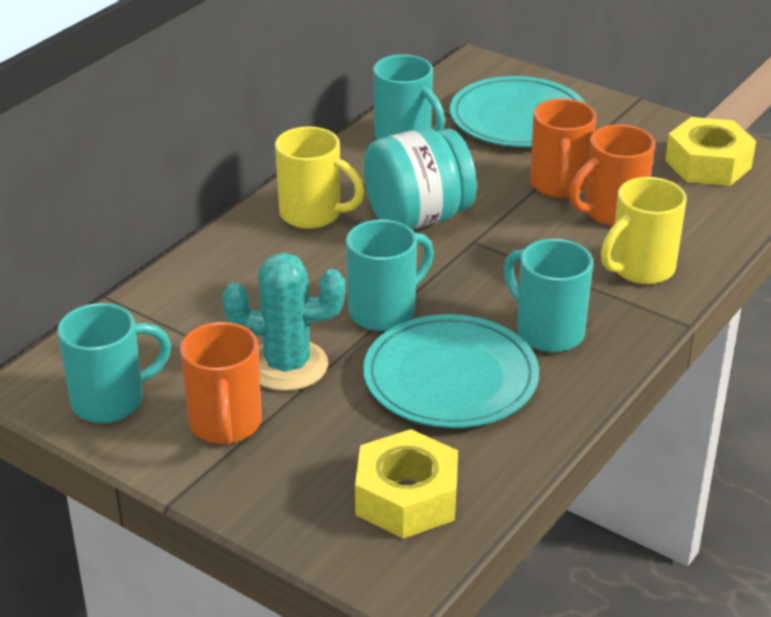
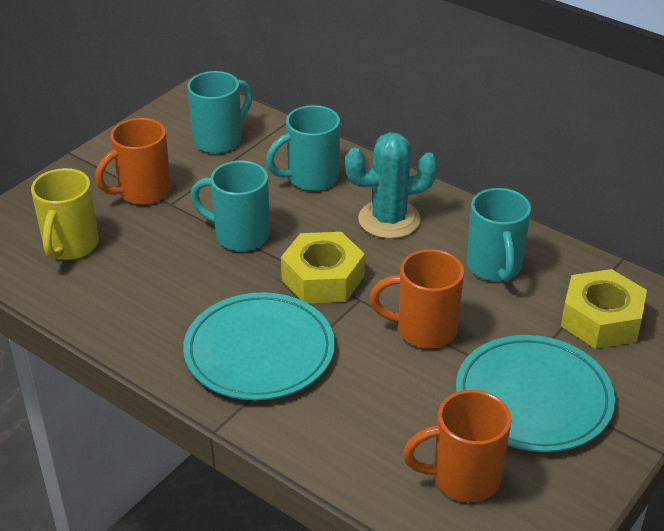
turquoise jar: 1 -> 0
yellow mug: 2 -> 1

